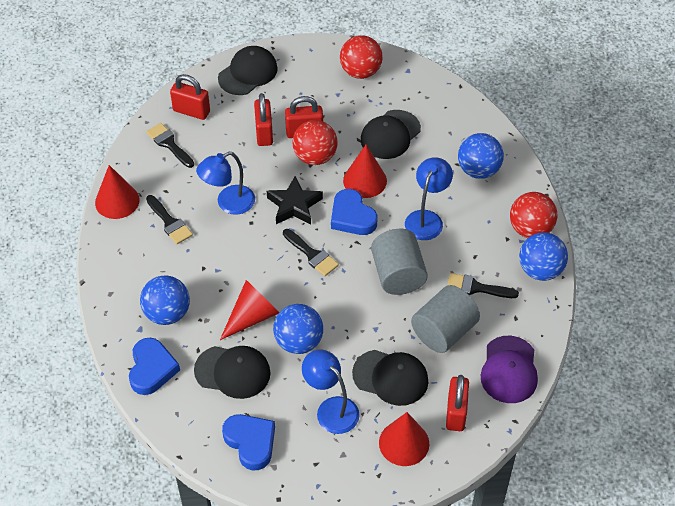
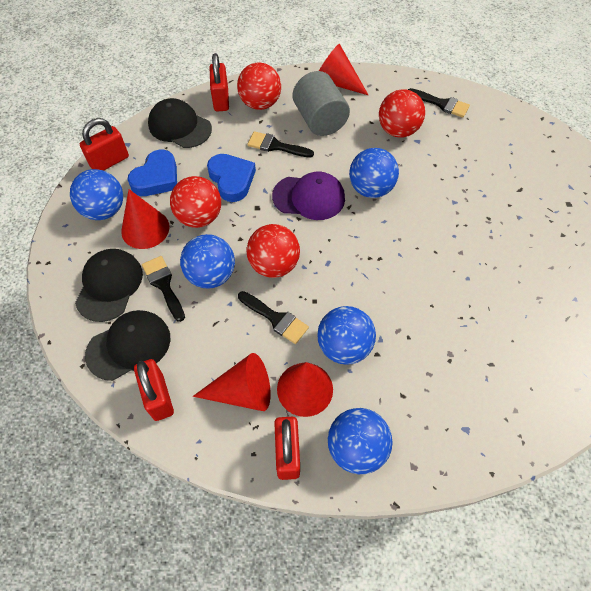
black cap: 4 -> 3
black star: 1 -> 0
blue ball: 4 -> 5
blue heart: 3 -> 2
blue lamp: 3 -> 0
grey cylinder: 2 -> 1
red ball: 3 -> 4

